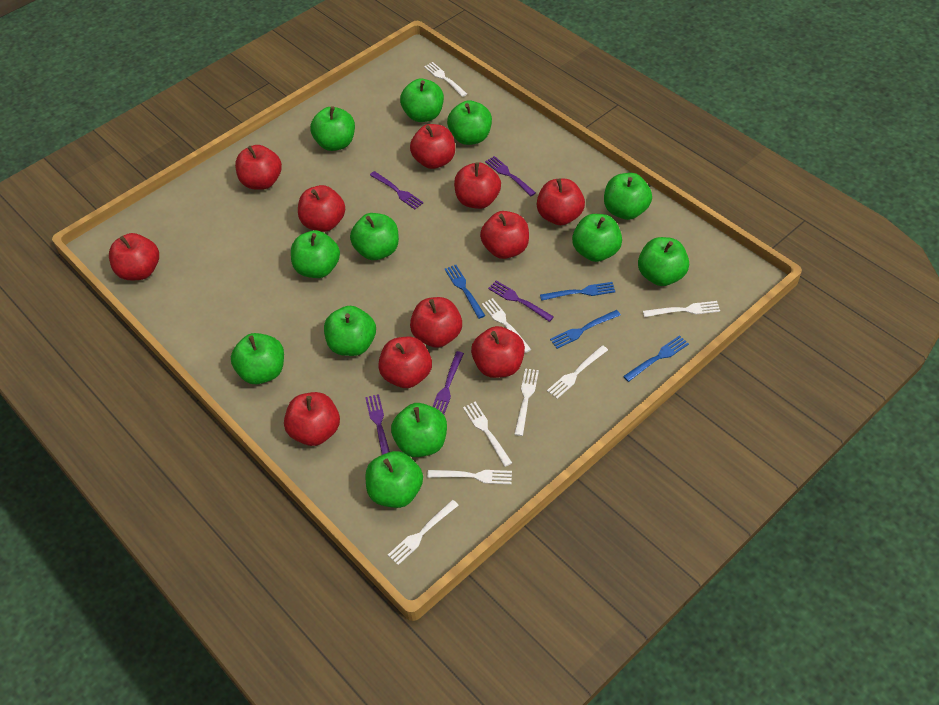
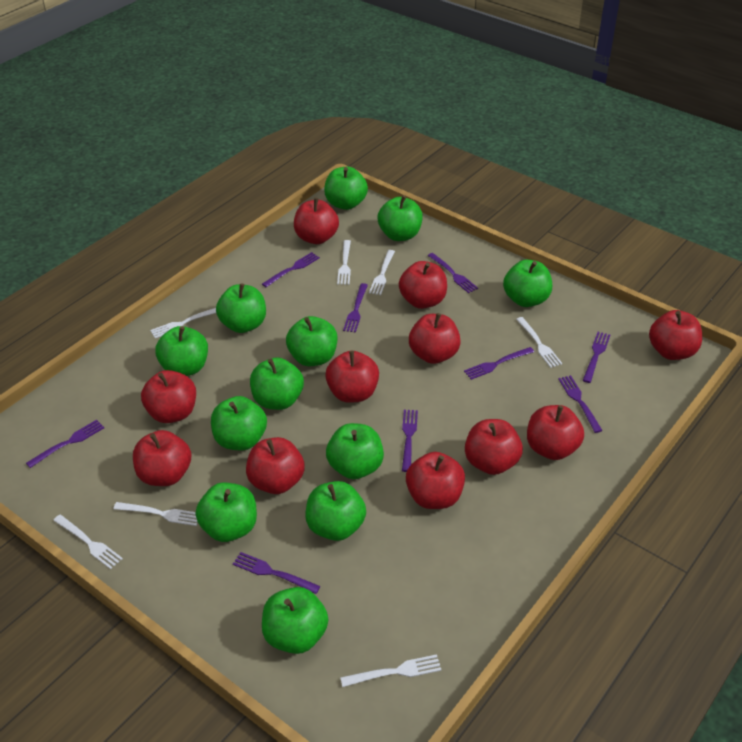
blue fork: 4 -> 0
purple fork: 5 -> 9
white fork: 8 -> 7

